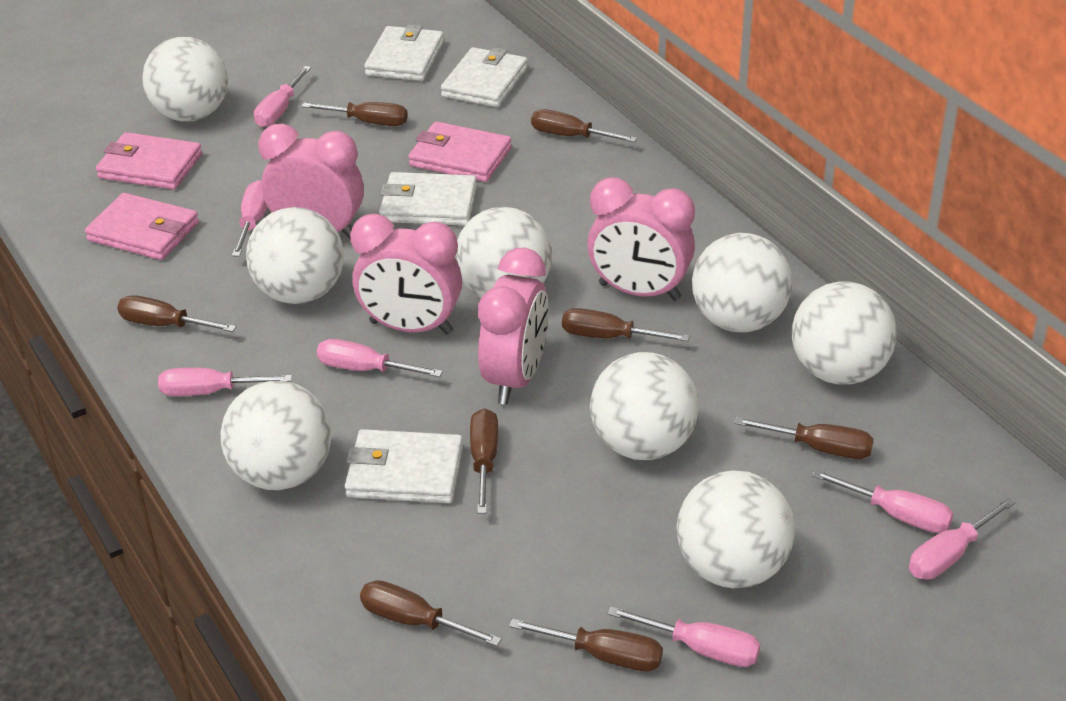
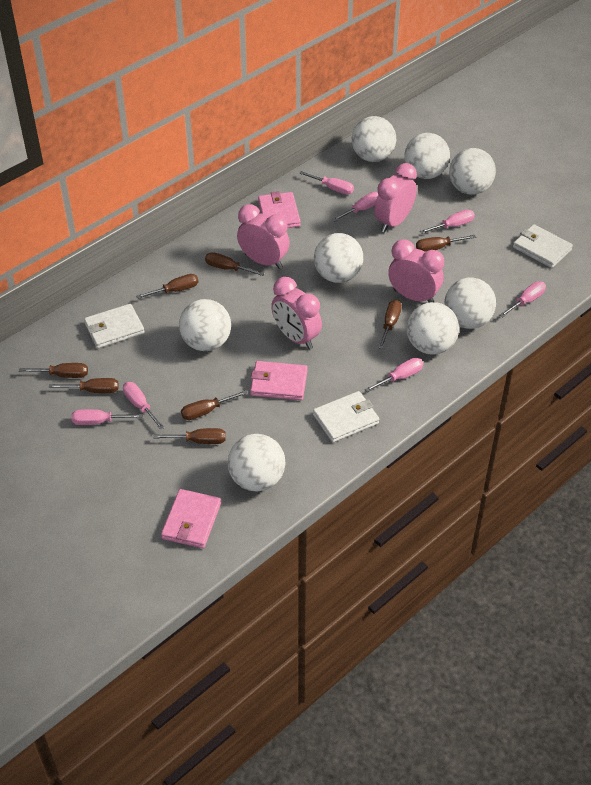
white wallet: 4 -> 3

